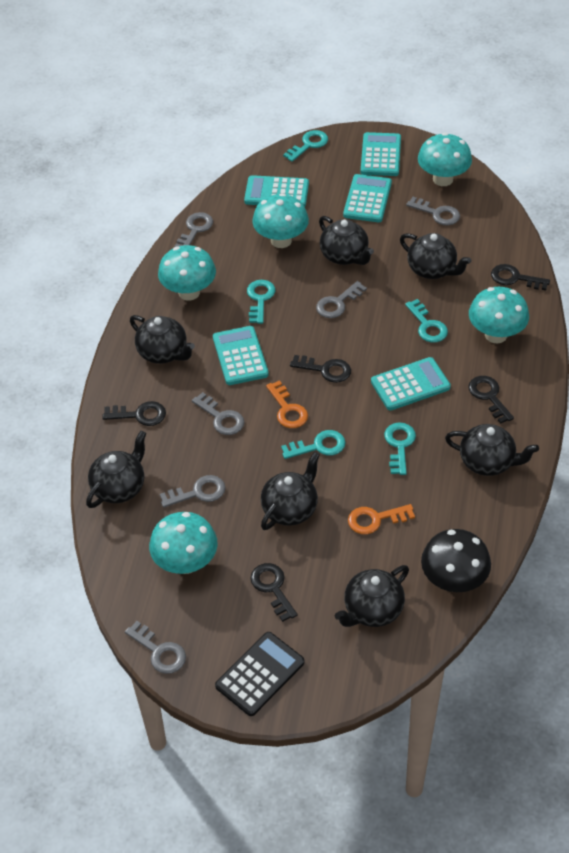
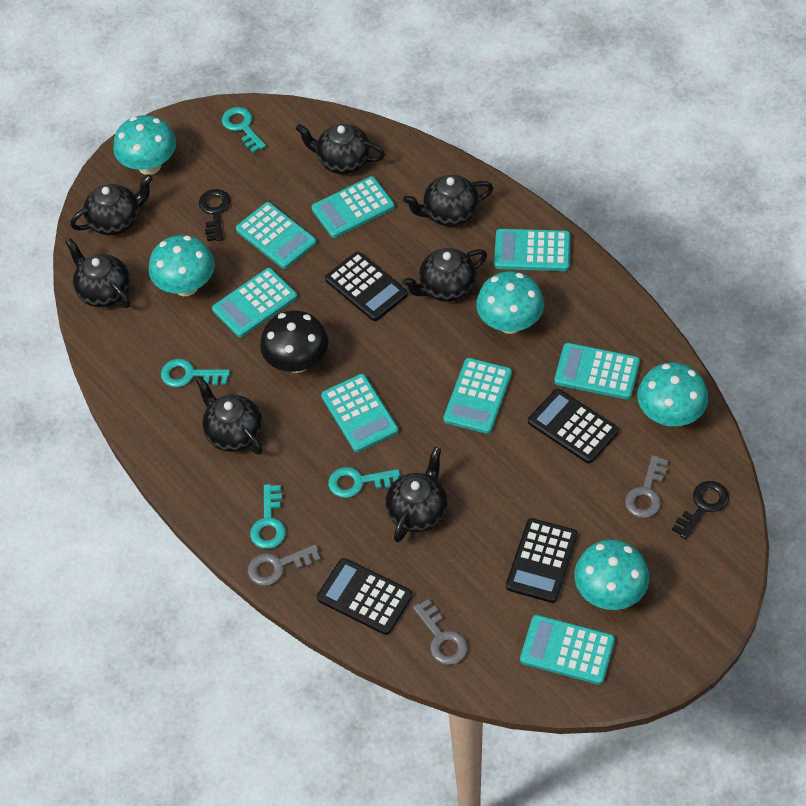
black calculator: 1 -> 4
black key: 5 -> 2
grey key: 6 -> 3
orange key: 2 -> 0
turquoise calculator: 5 -> 8
turquoise key: 5 -> 4

